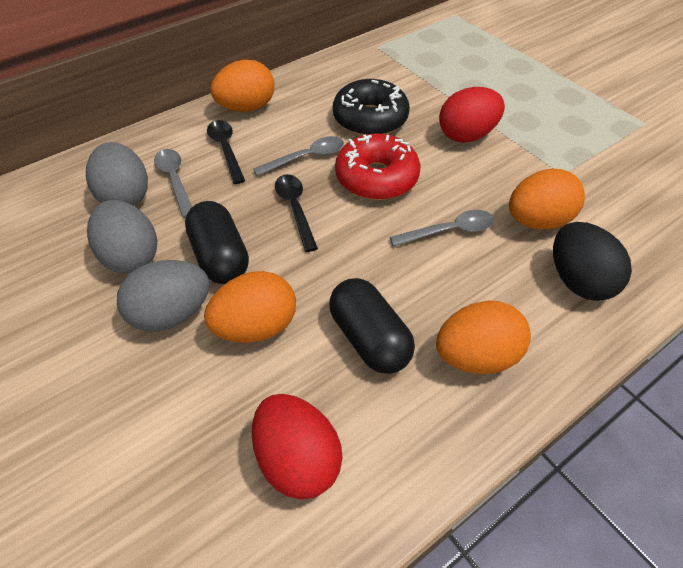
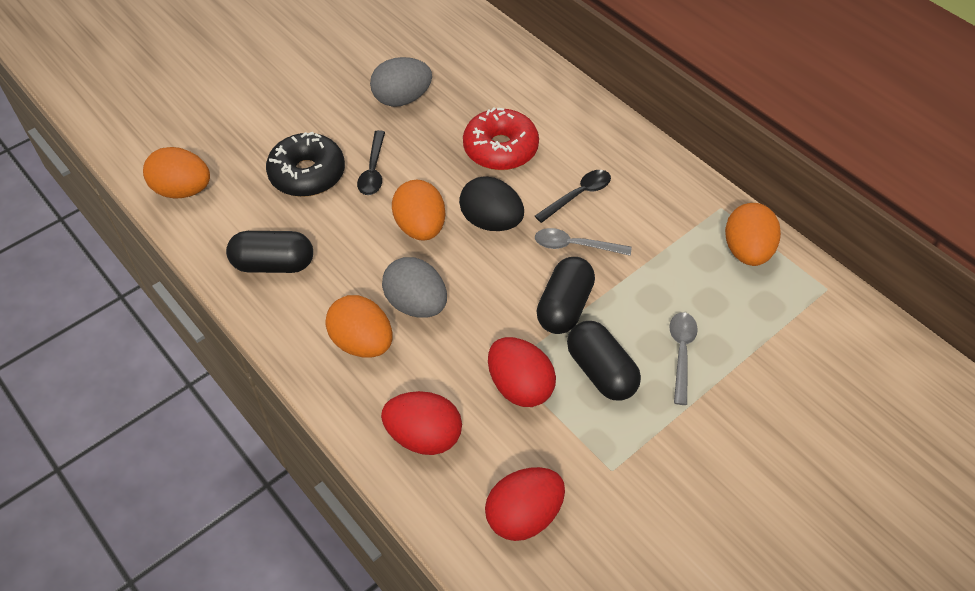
black capsule: 2 -> 3
grey egg: 3 -> 2
grey spoon: 3 -> 2
red egg: 2 -> 3

